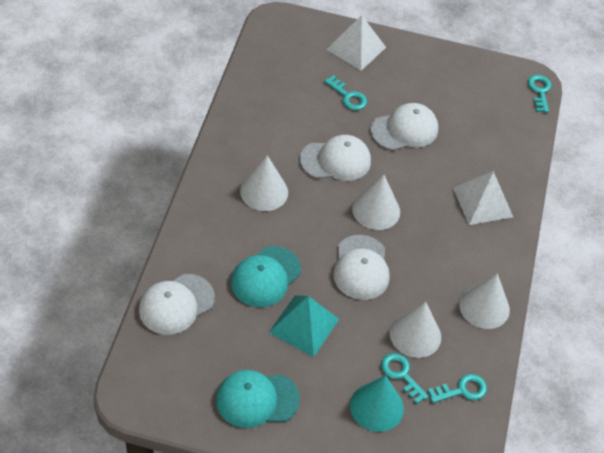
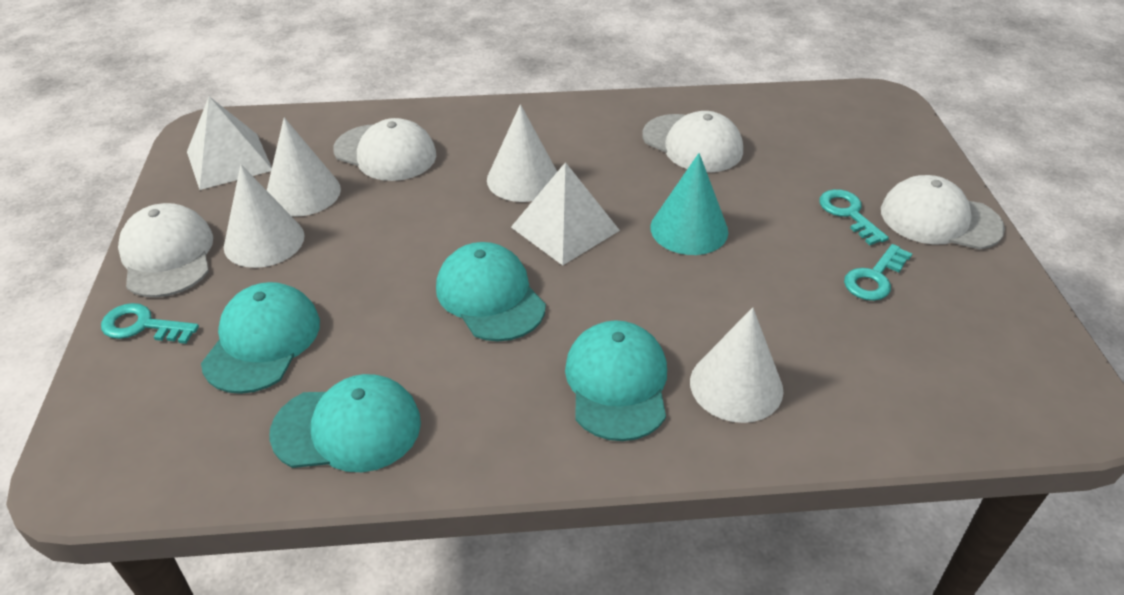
turquoise cap: 2 -> 4
turquoise key: 4 -> 3
turquoise pyramid: 1 -> 0

